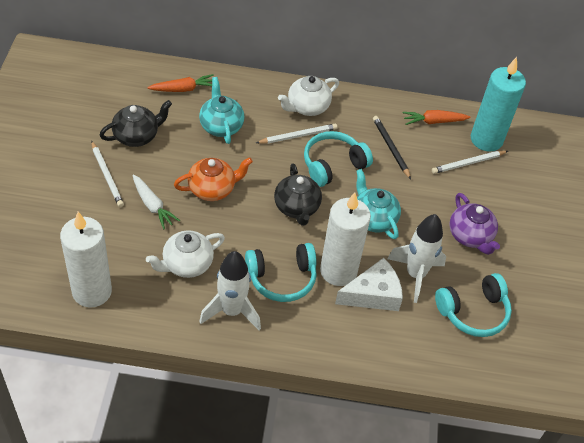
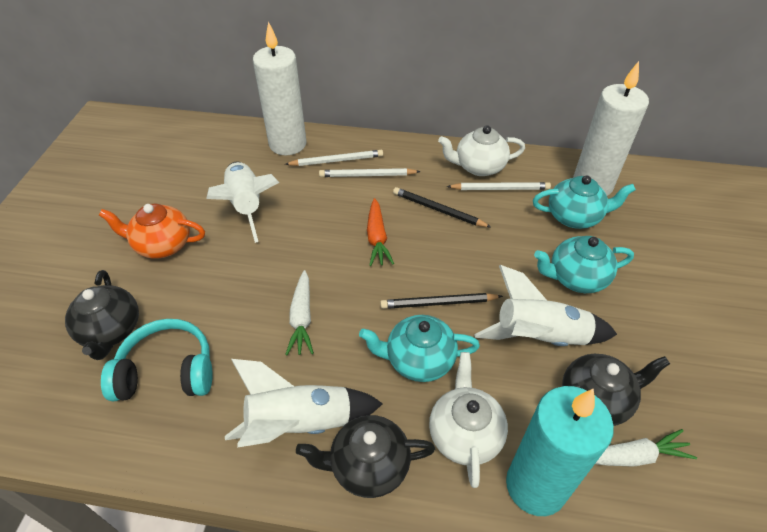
black pencil: 1 -> 2
black teapot: 2 -> 3
orange carrot: 2 -> 1
purple teapot: 1 -> 0
turquoise headphones: 3 -> 1
turquoise teapot: 2 -> 3
white carrot: 1 -> 2
white cheese: 1 -> 0
white rocket: 2 -> 3

